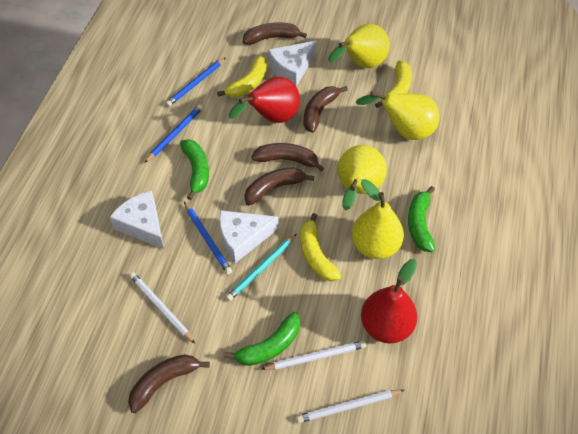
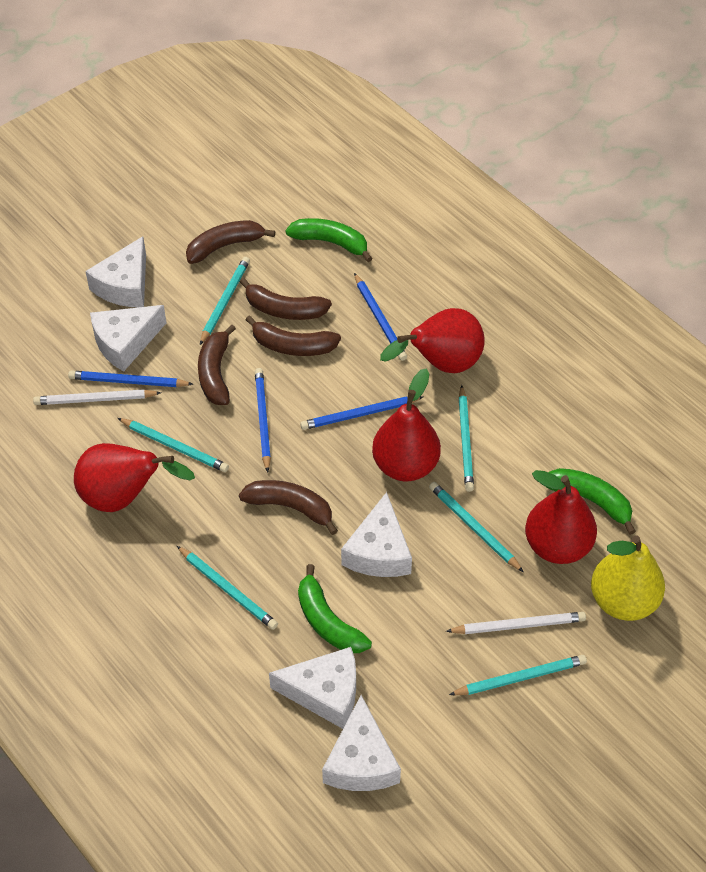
blue pencil: 3 -> 4
red pear: 2 -> 4
turquoise pencil: 1 -> 6
white cheese: 3 -> 5
white pencil: 3 -> 2
yellow banana: 3 -> 0
yellow pear: 4 -> 1

